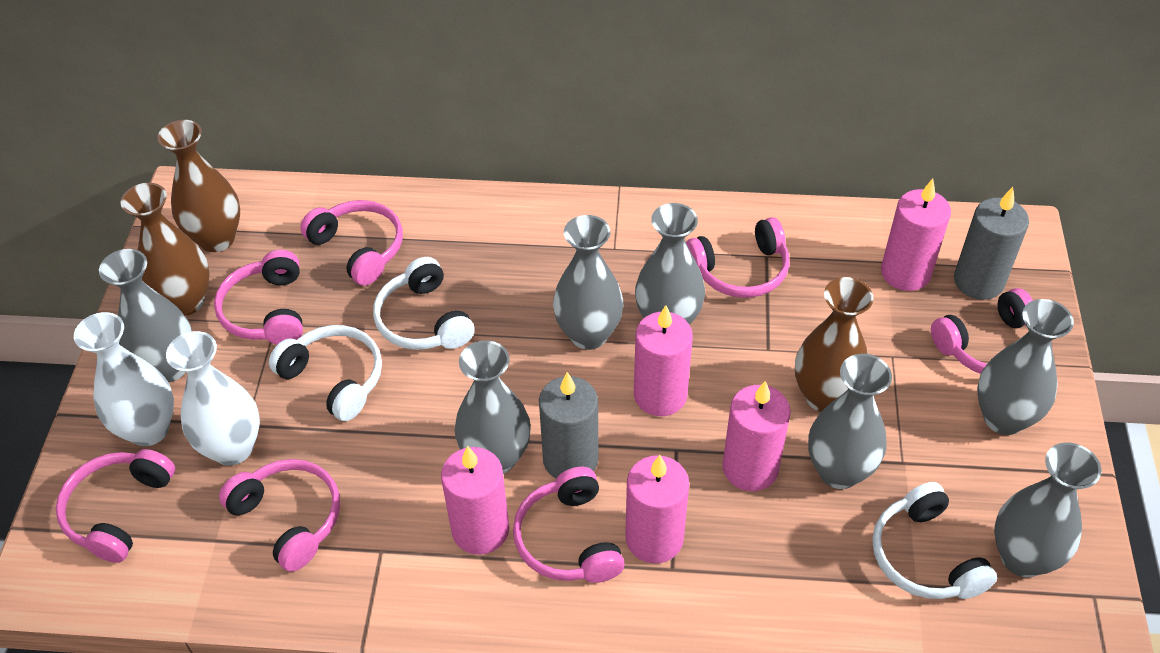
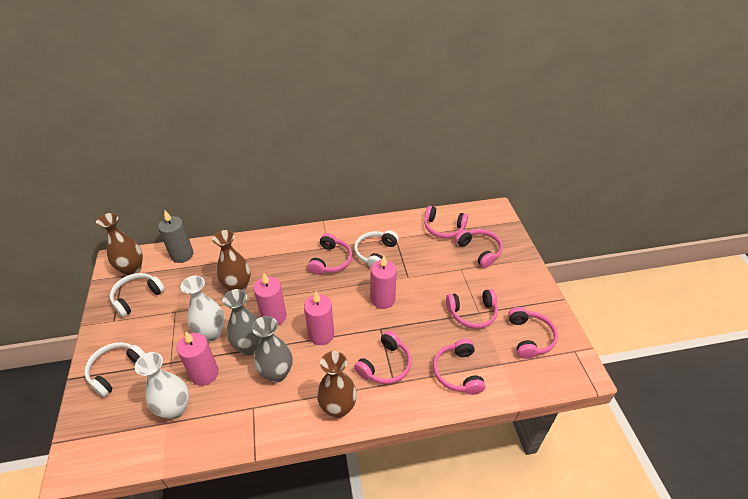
grey candle: 2 -> 1
grey vase: 7 -> 2
pink candle: 5 -> 4

